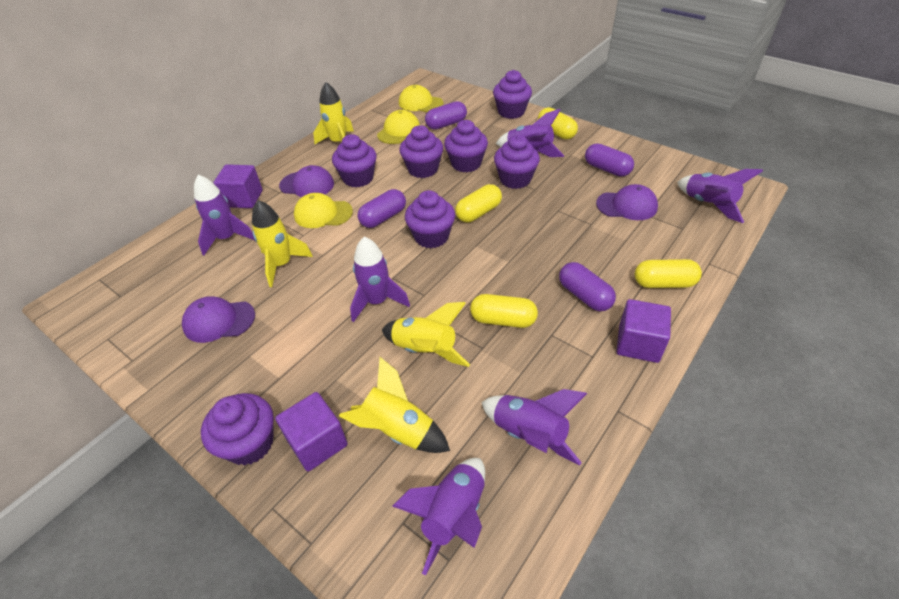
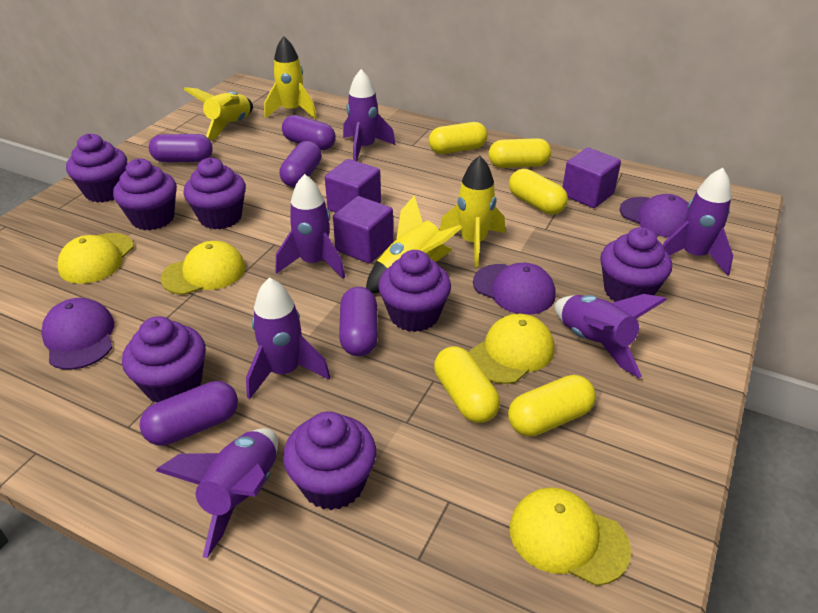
purple capsule: 4 -> 5
yellow cap: 3 -> 4
yellow capsule: 4 -> 5

